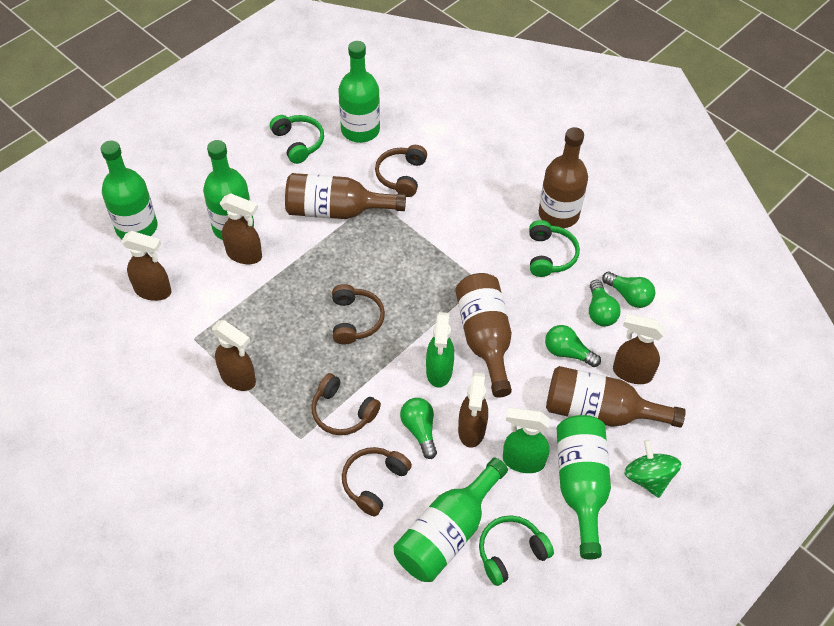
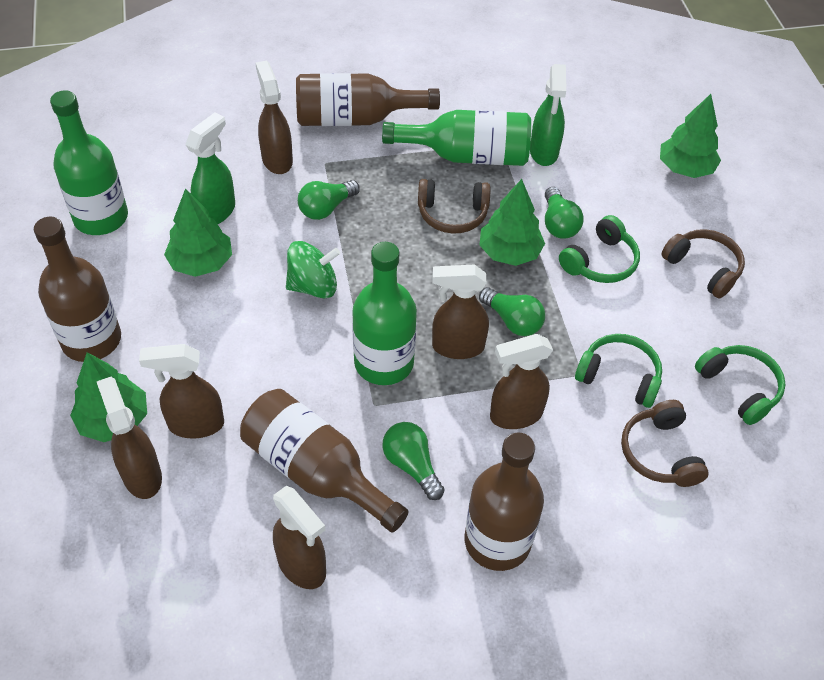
brown headphones: 4 -> 3
brown spray bottle: 5 -> 6
green bottle: 5 -> 3
green tree: 0 -> 4

